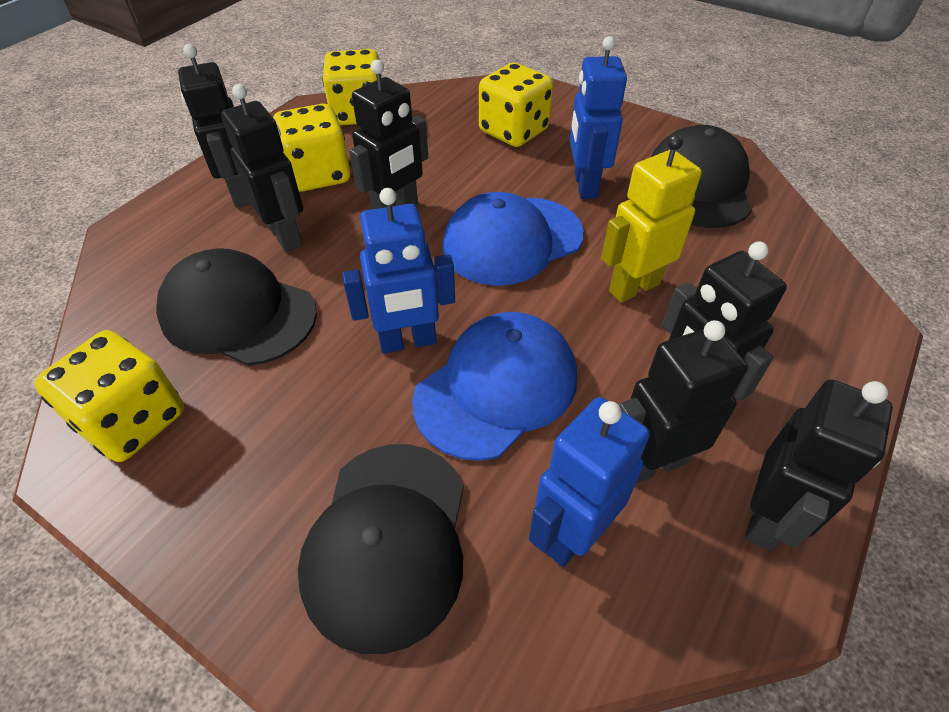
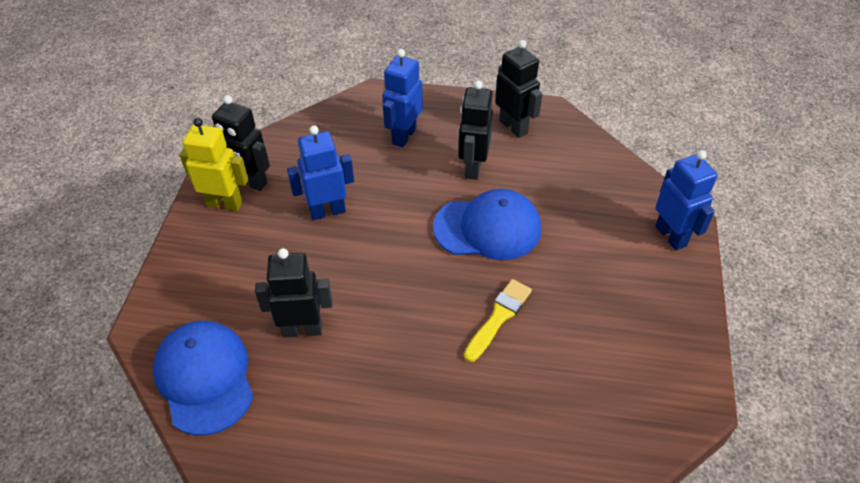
black cap: 3 -> 0
black robot: 6 -> 4
yellow brush: 0 -> 1
yellow dice: 4 -> 0

